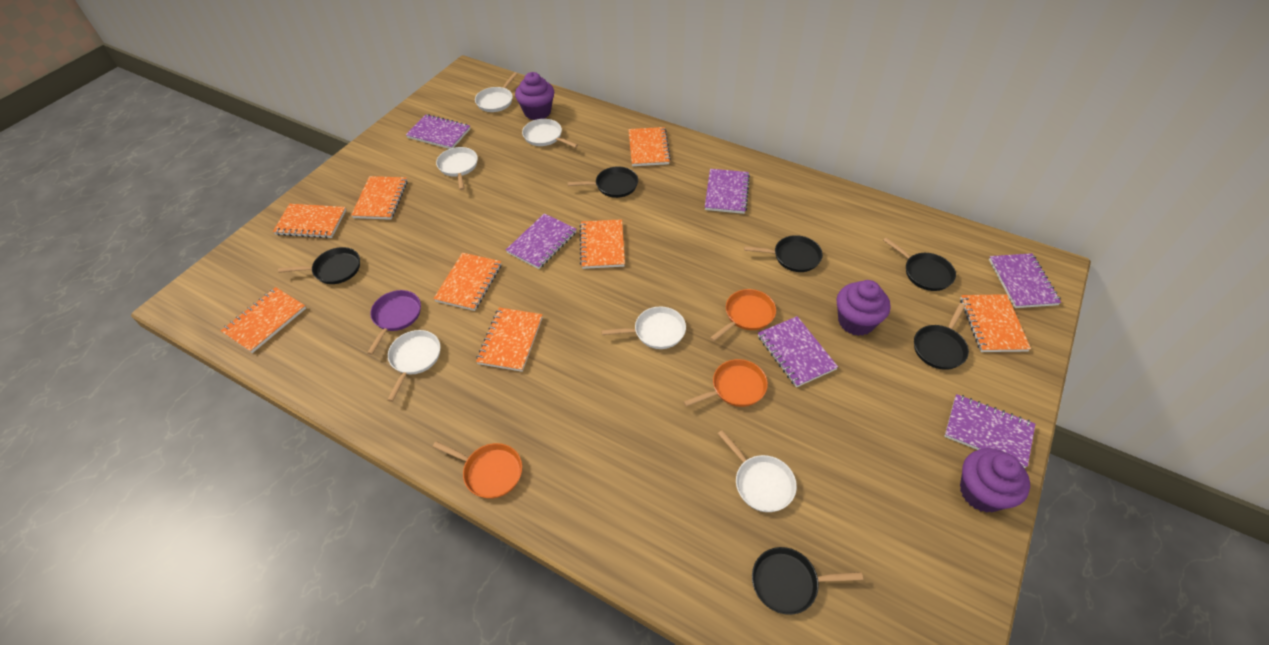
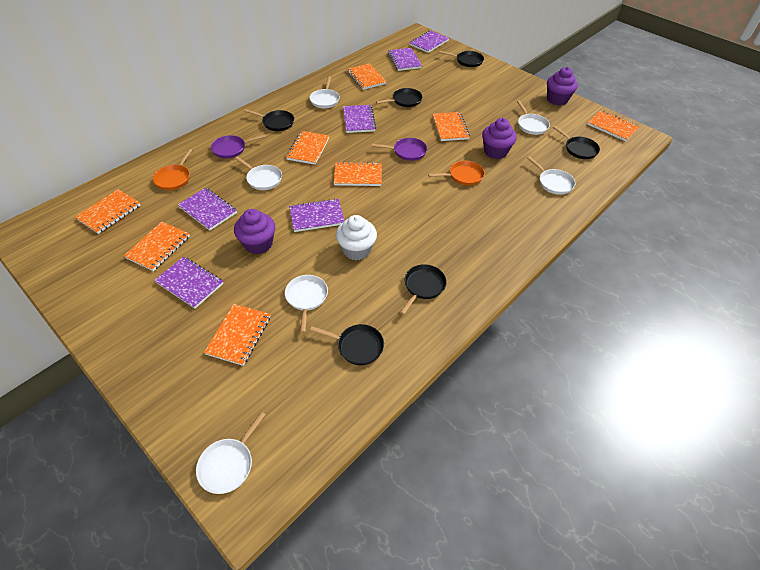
orange pan: 3 -> 2
purple pan: 1 -> 2
white cupcake: 0 -> 1

